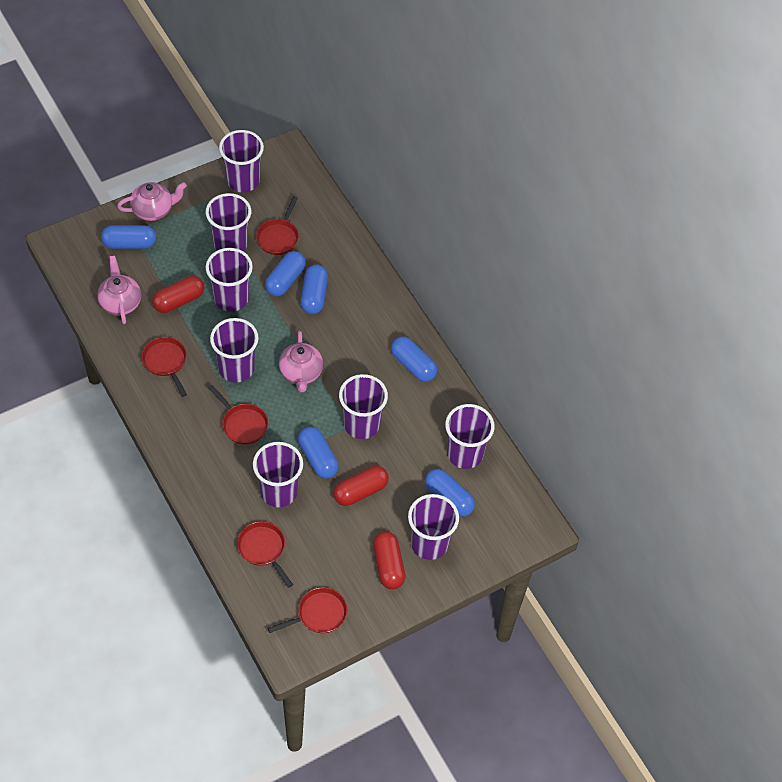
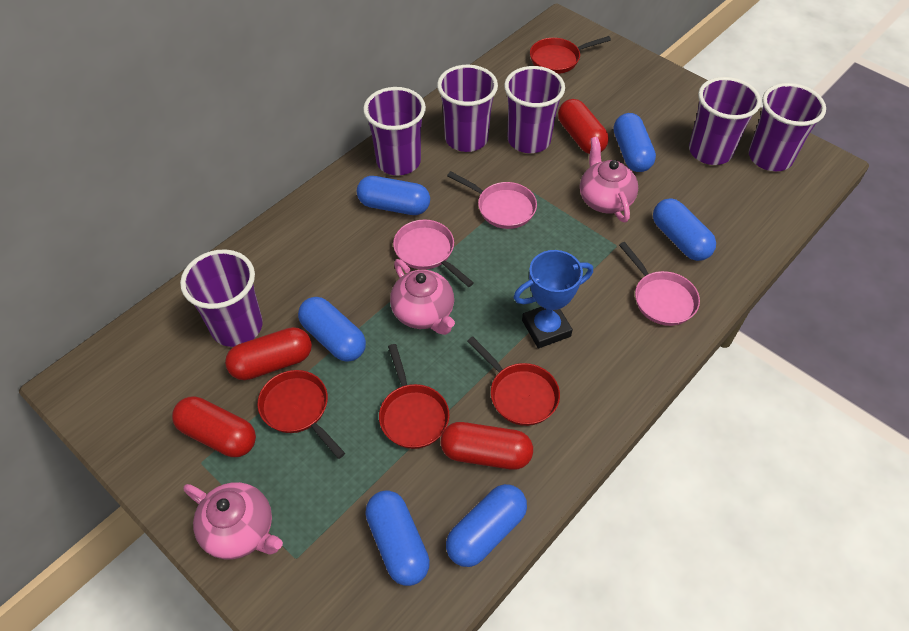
blue trophy: 0 -> 1
pink pan: 0 -> 3
purple cup: 8 -> 6
red capsule: 3 -> 4
red pan: 5 -> 4

